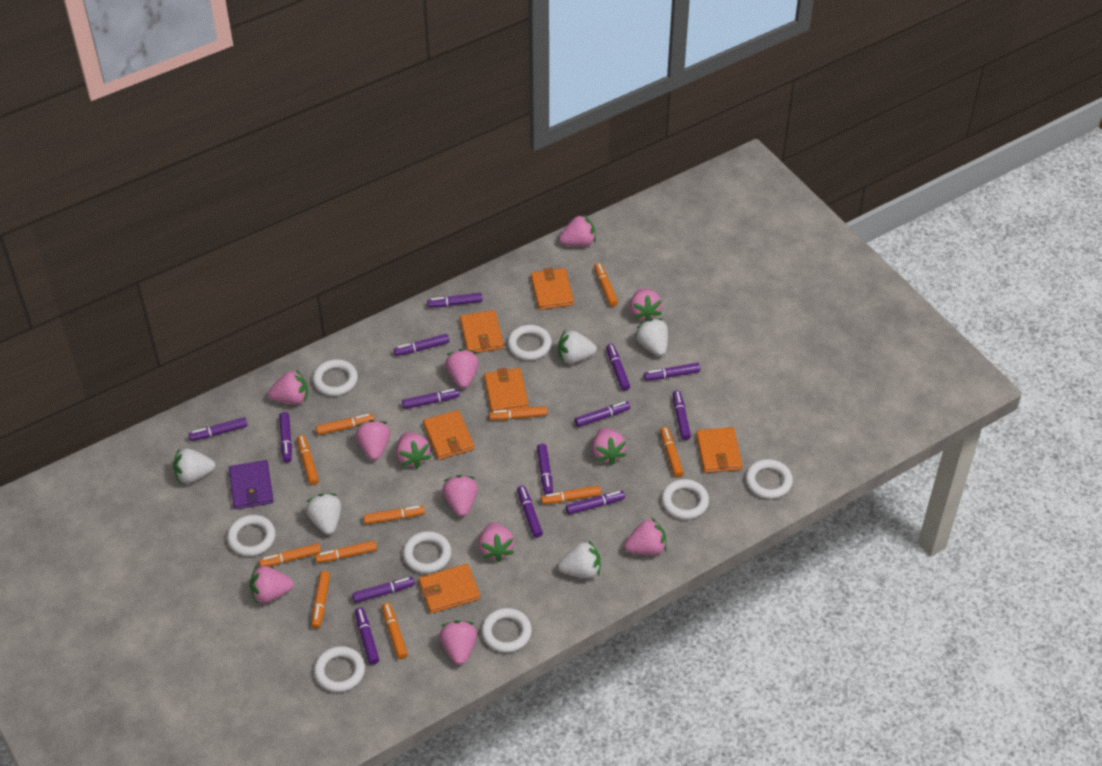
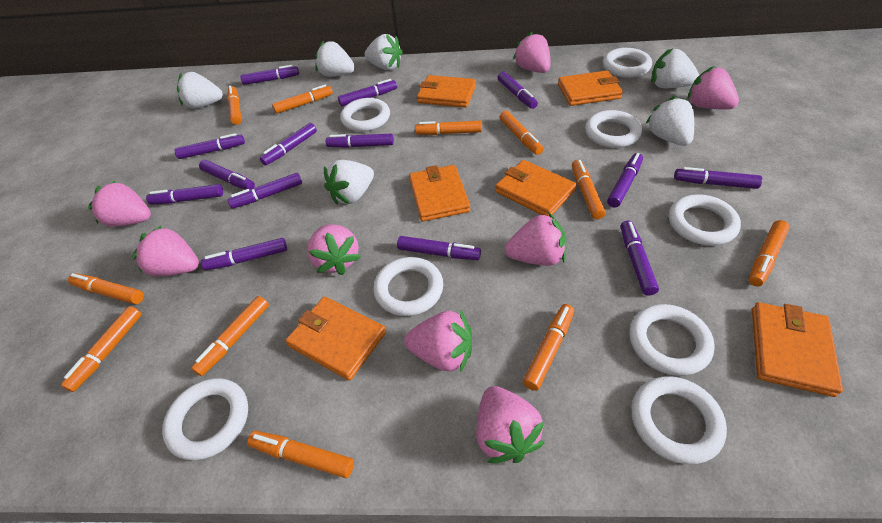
pink strawberry: 12 -> 8
purple wallet: 1 -> 0
white strawberry: 5 -> 6

